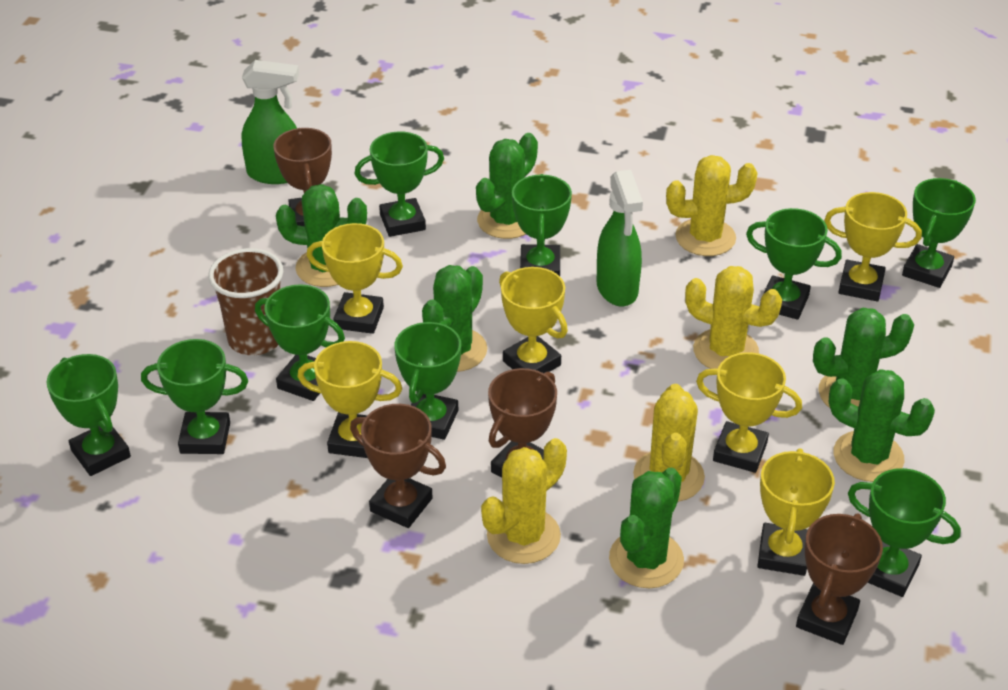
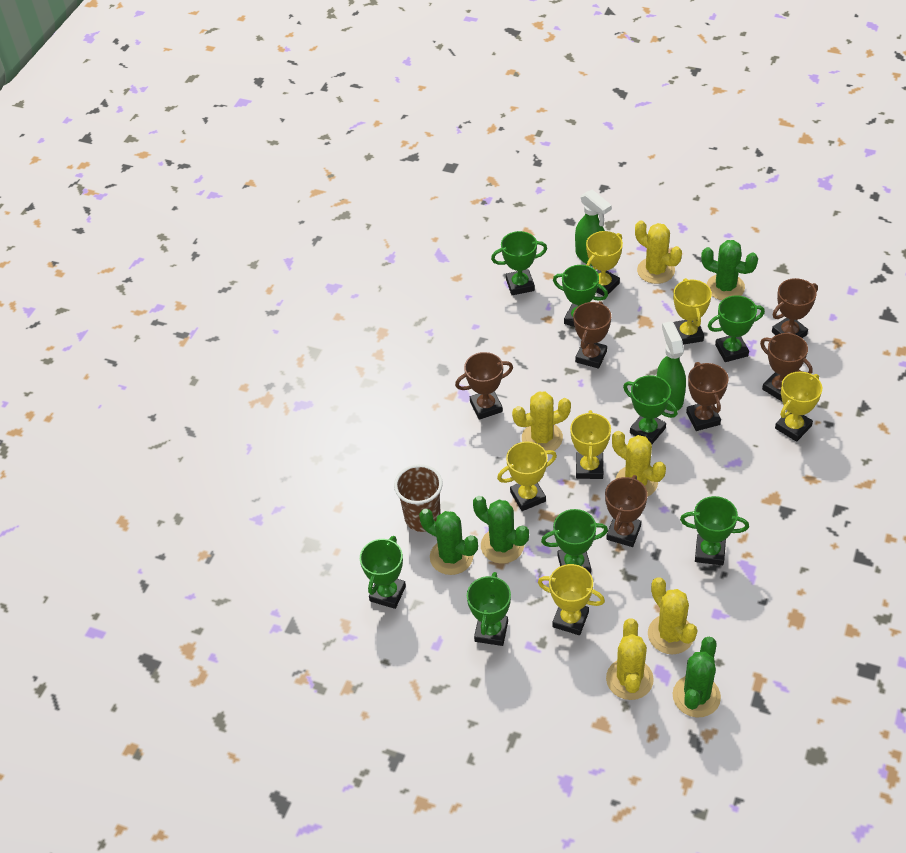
brown trophy: 4 -> 6
green cactus: 6 -> 4
green trophy: 9 -> 8
yellow cactus: 4 -> 5

